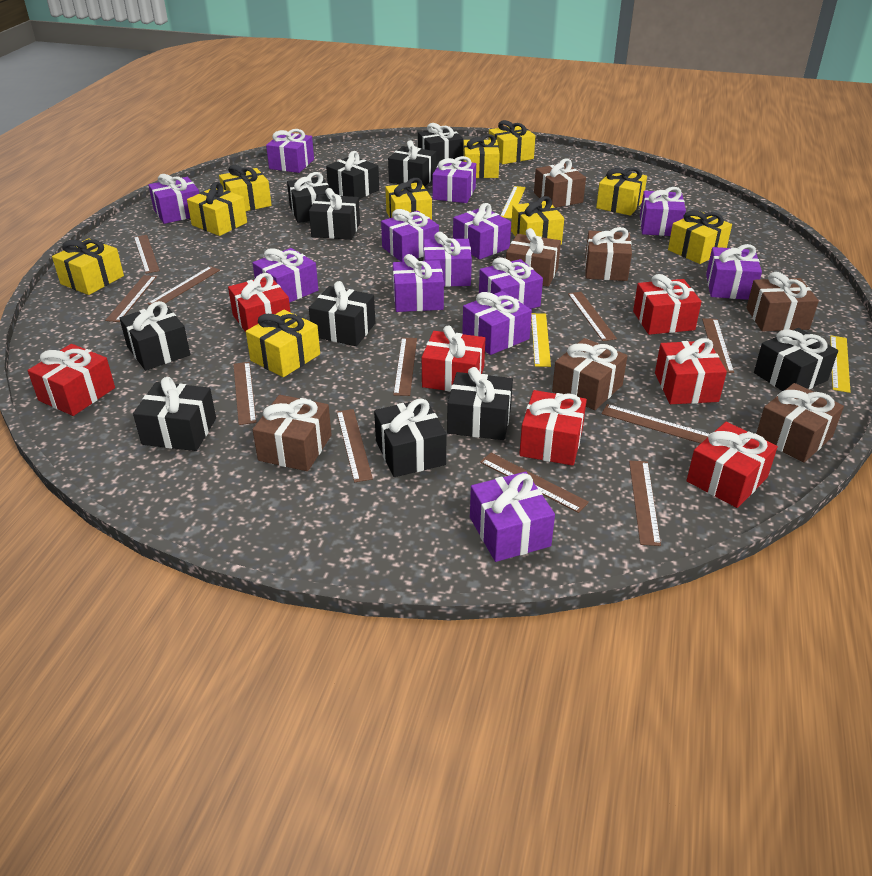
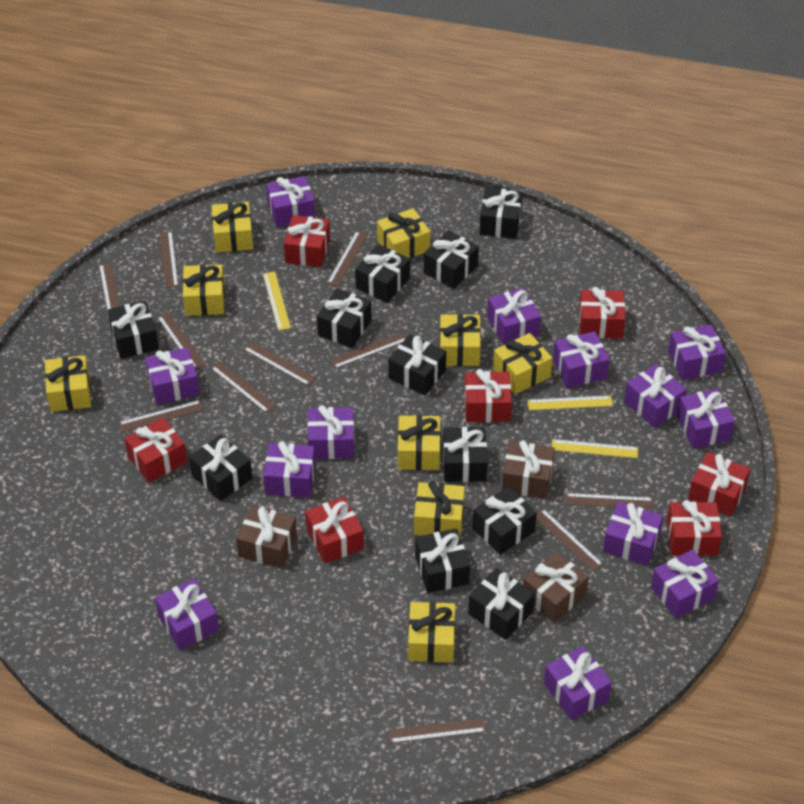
brown gift: 7 -> 3
yellow gift: 10 -> 9

